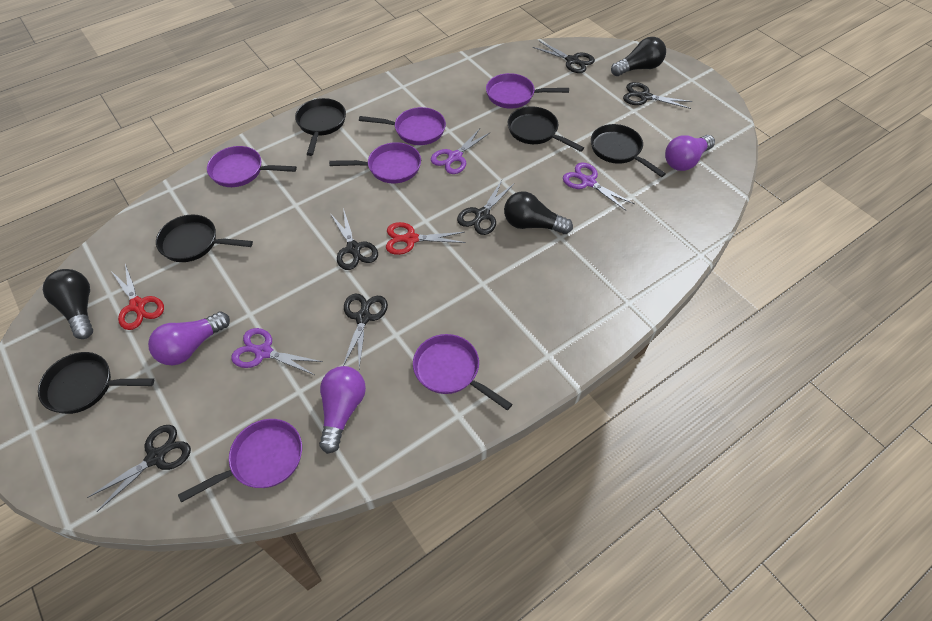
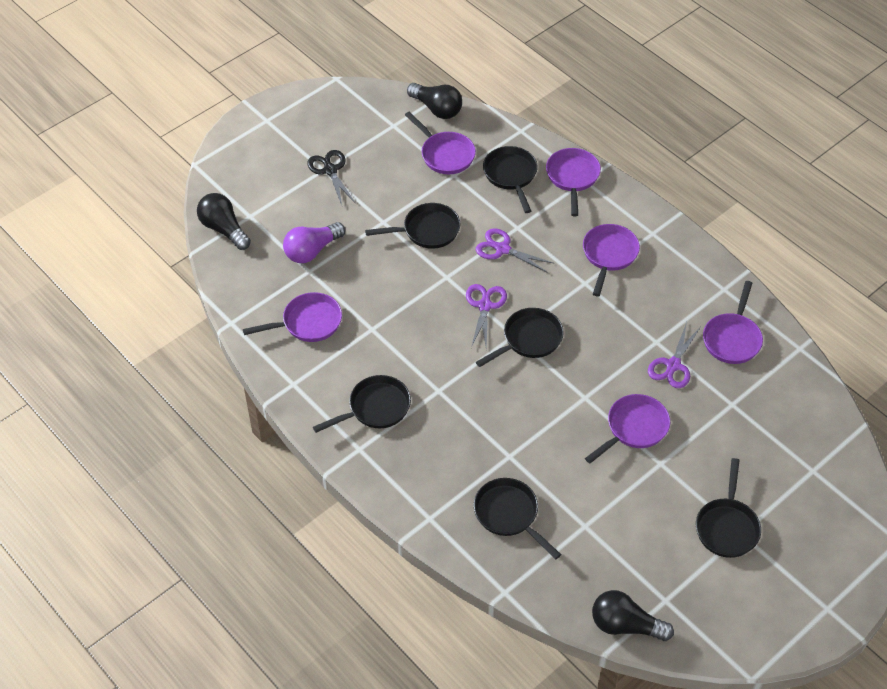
black pan: 5 -> 6
black scissors: 6 -> 1
purple light bulb: 3 -> 1
red scissors: 2 -> 0

